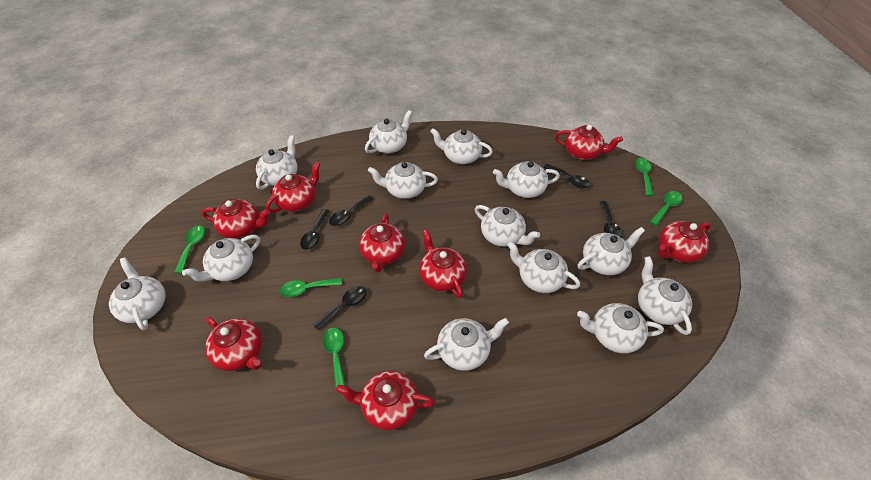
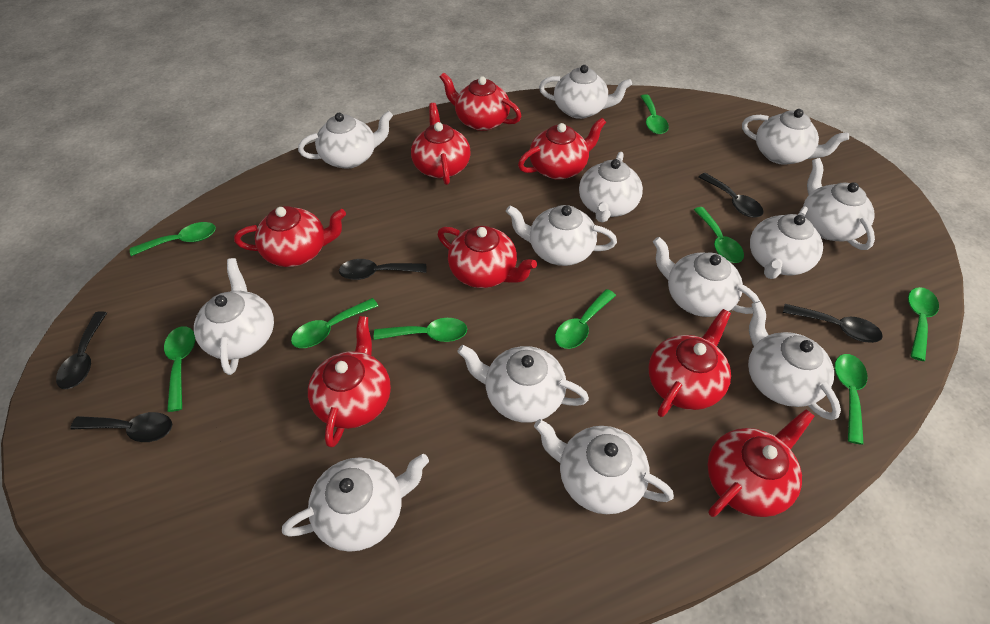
green spoon: 5 -> 9

